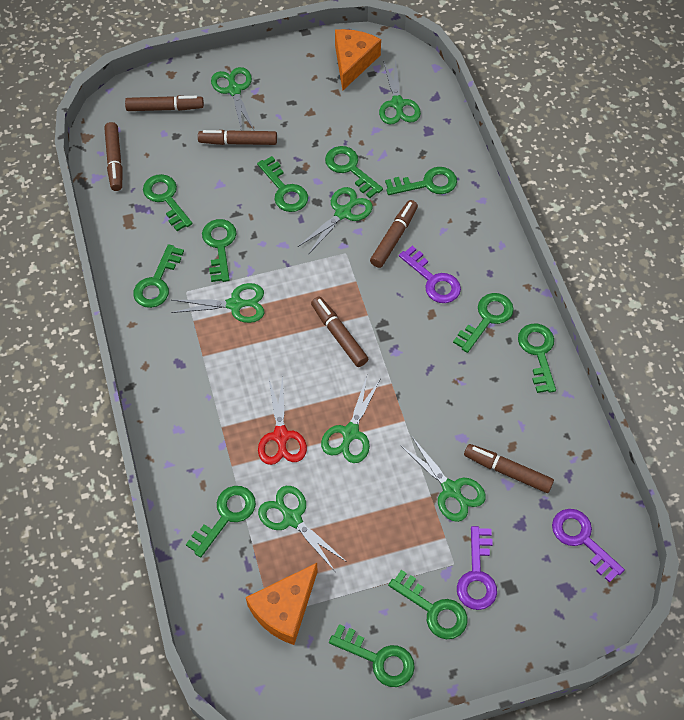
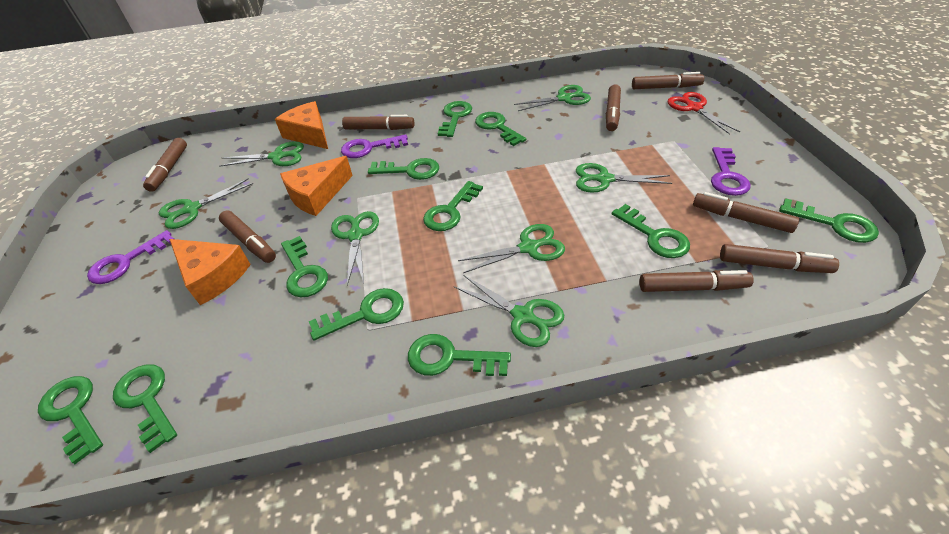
brown marker: 6 -> 8
orange cheese: 2 -> 3

